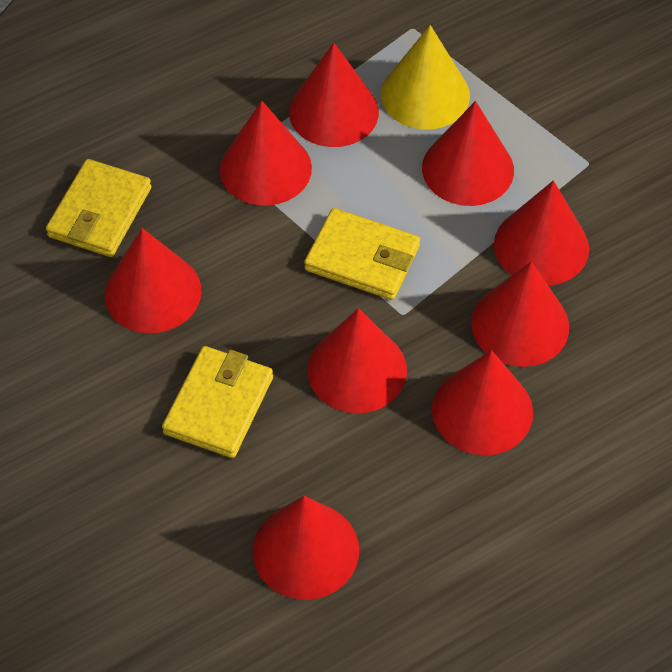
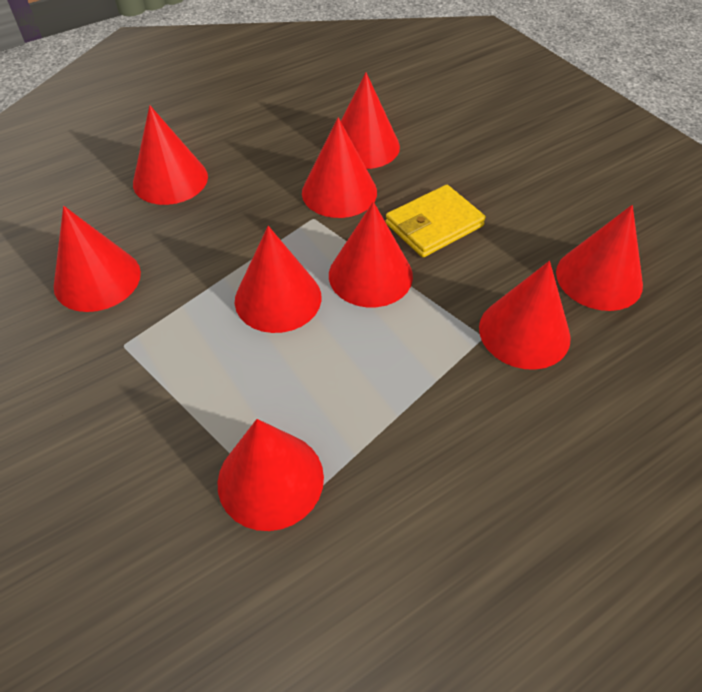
yellow cone: 1 -> 0
yellow wallet: 3 -> 1

